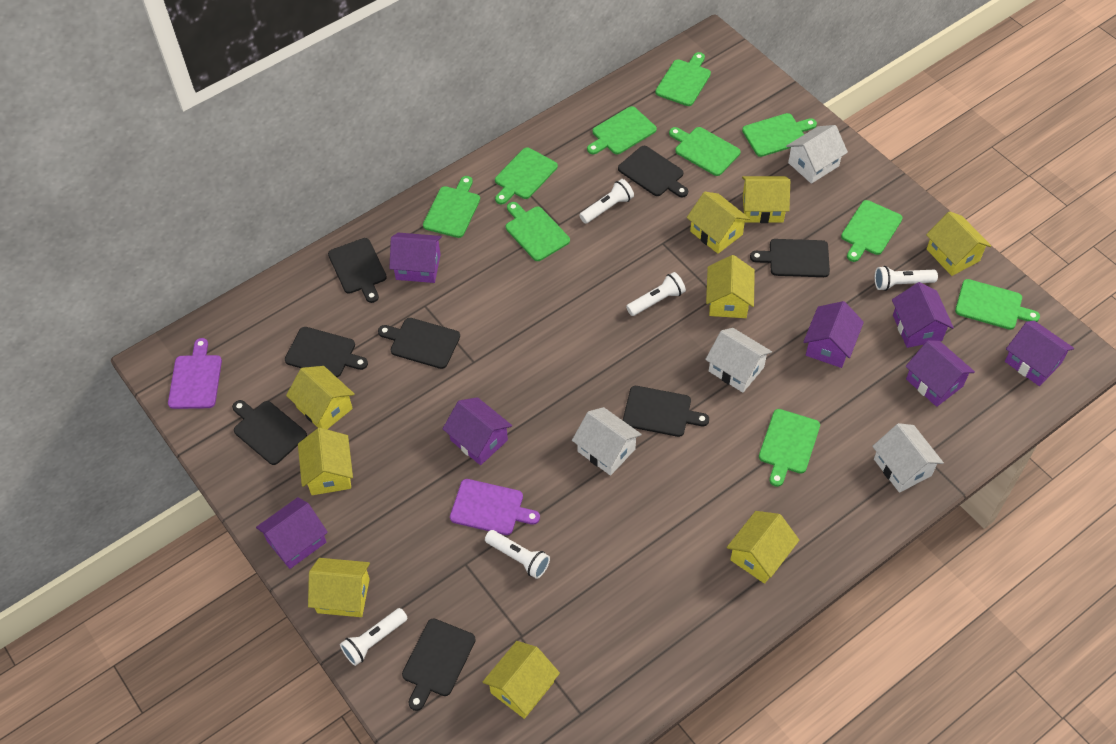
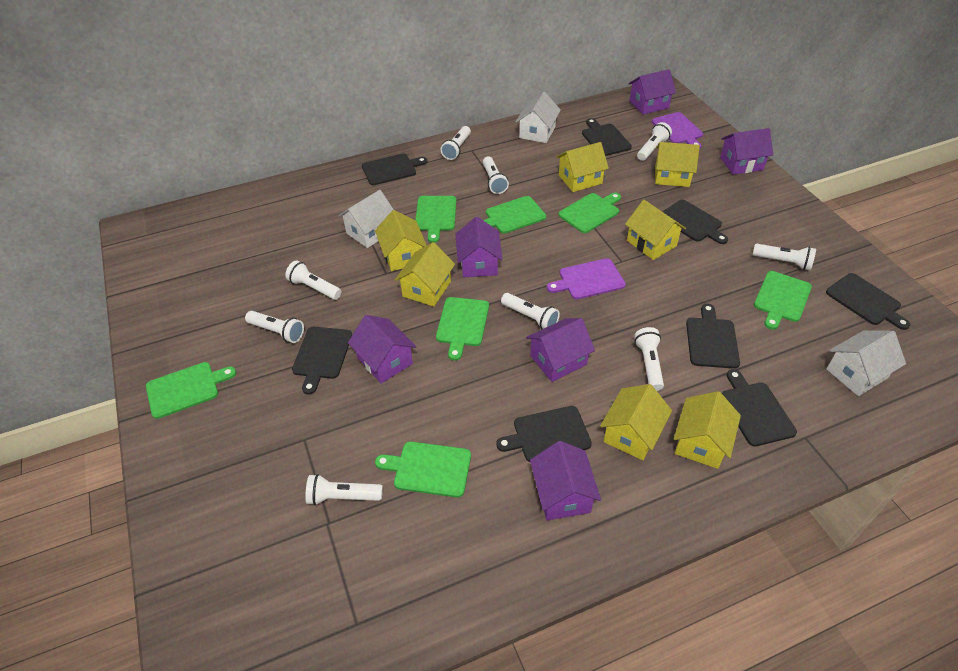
green cutting board: 10 -> 7
purple house: 7 -> 6
white flashlight: 5 -> 9
white house: 4 -> 3
yellow house: 9 -> 7

